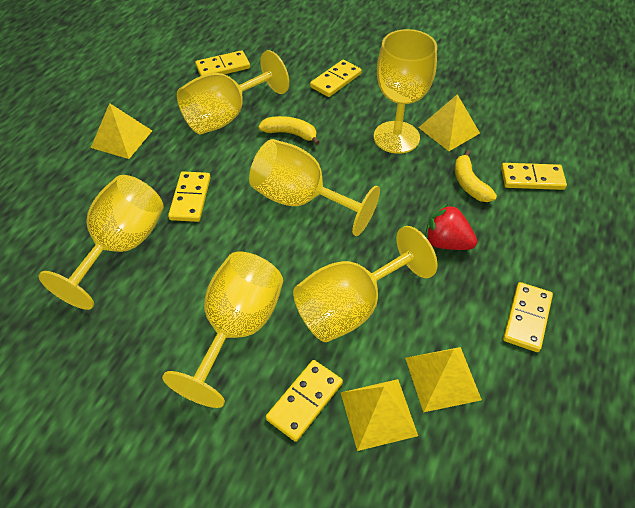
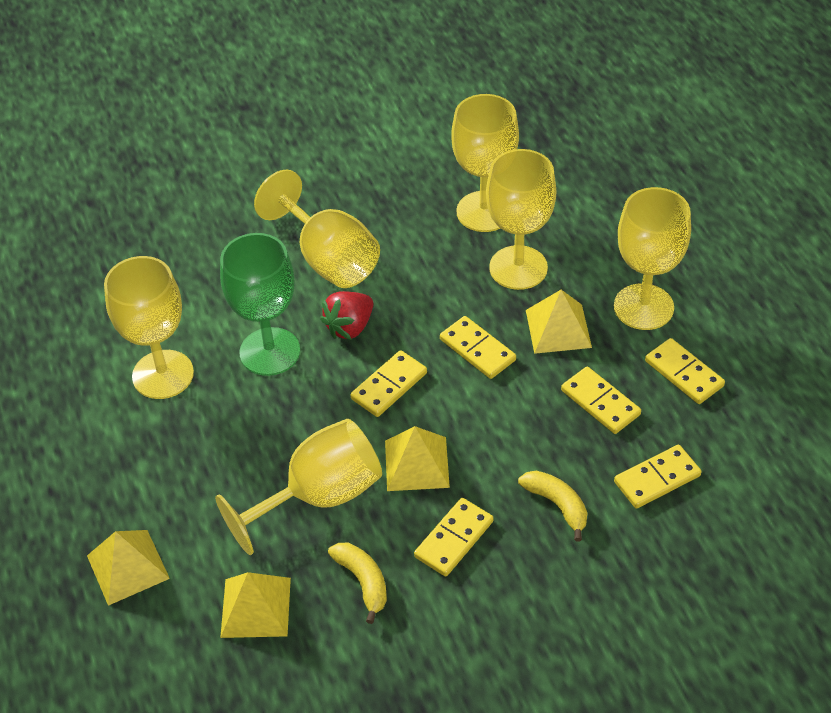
green goblet: 0 -> 1

